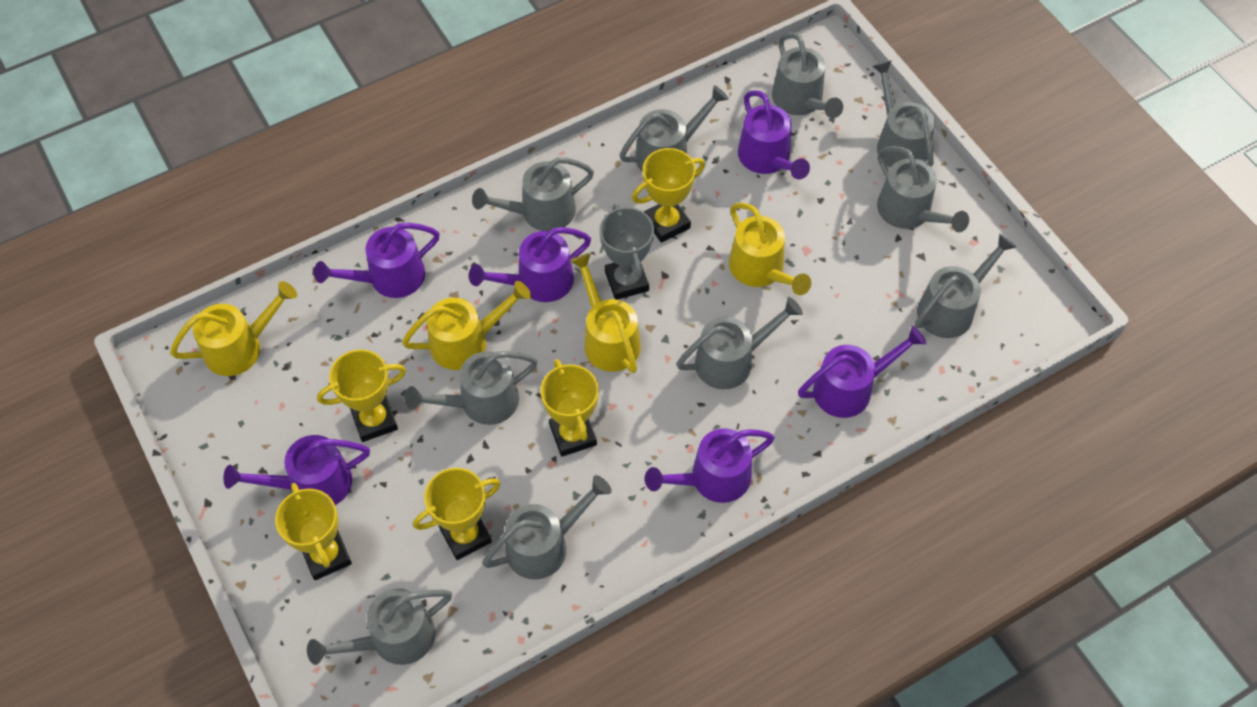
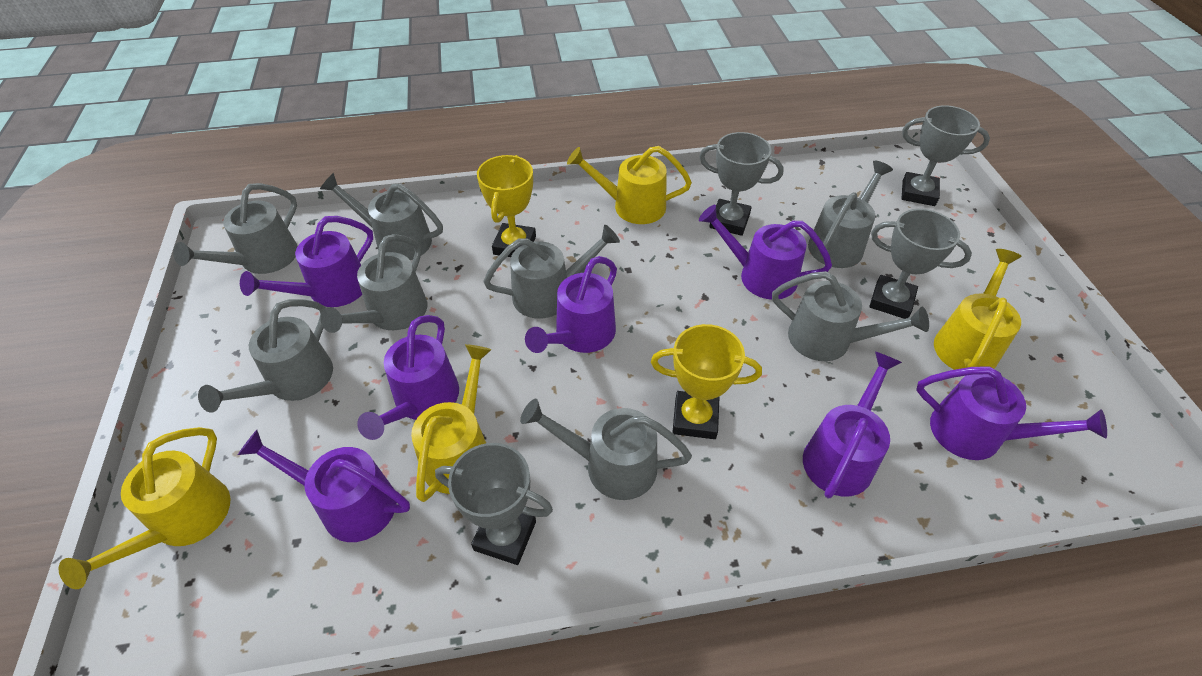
grey trophy: 1 -> 4
grey watering can: 10 -> 8
purple watering can: 6 -> 7
yellow trophy: 5 -> 2

